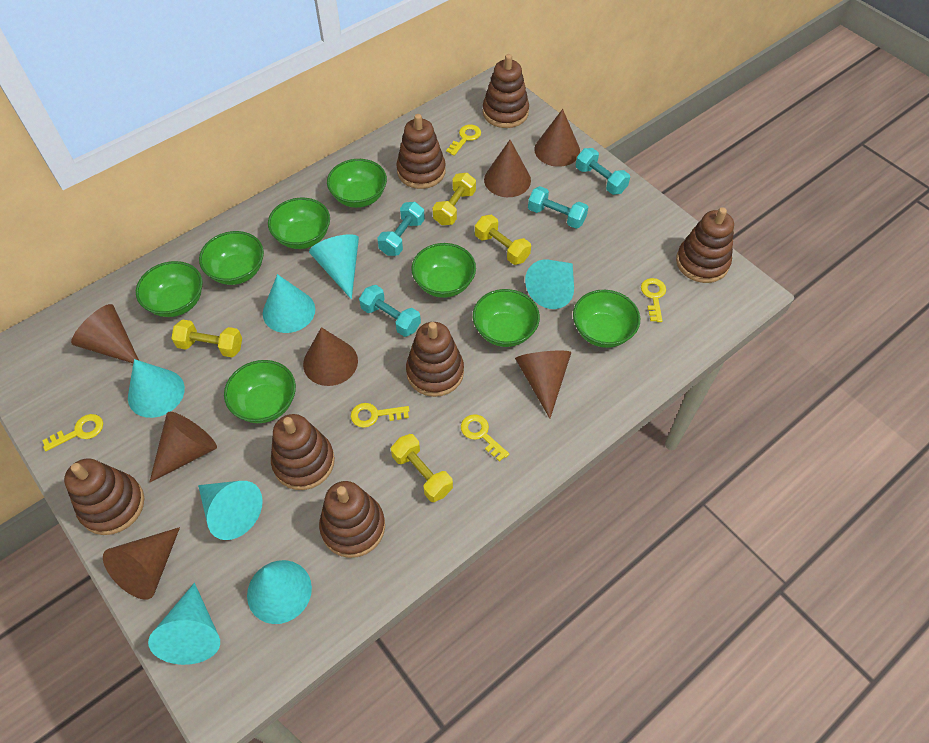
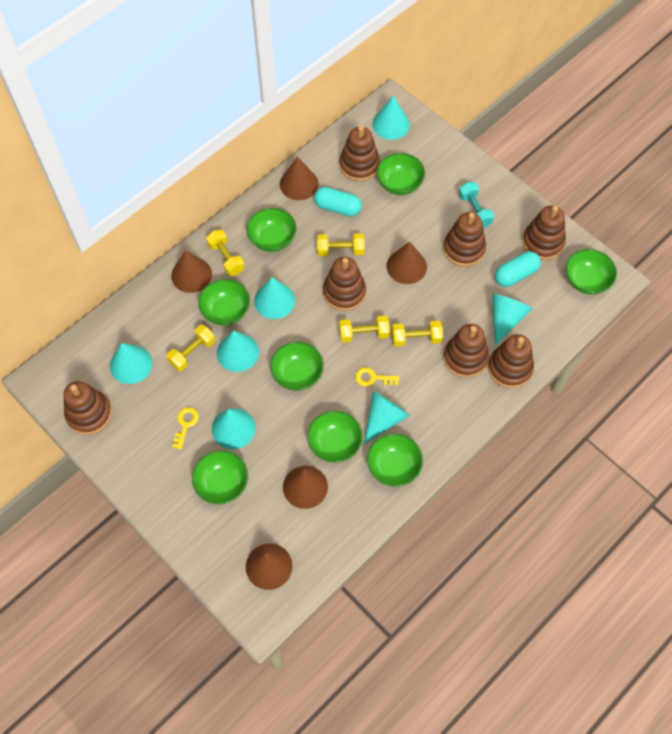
brown cone: 7 -> 5
turquoise capsule: 0 -> 2
turquoise dumbbell: 4 -> 1
yellow dumbbell: 4 -> 5
yellow key: 5 -> 2

